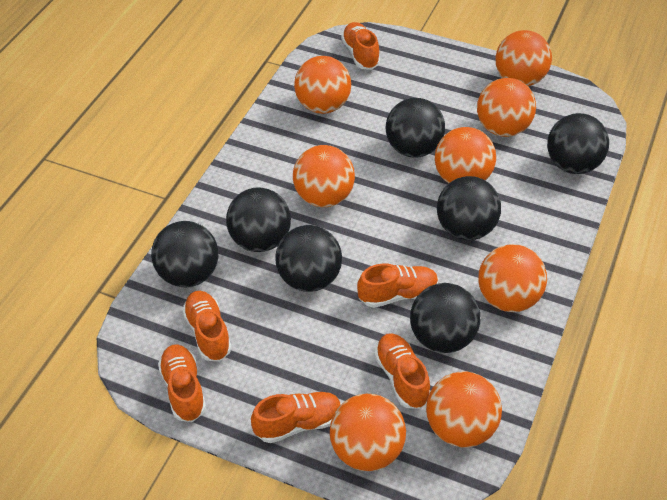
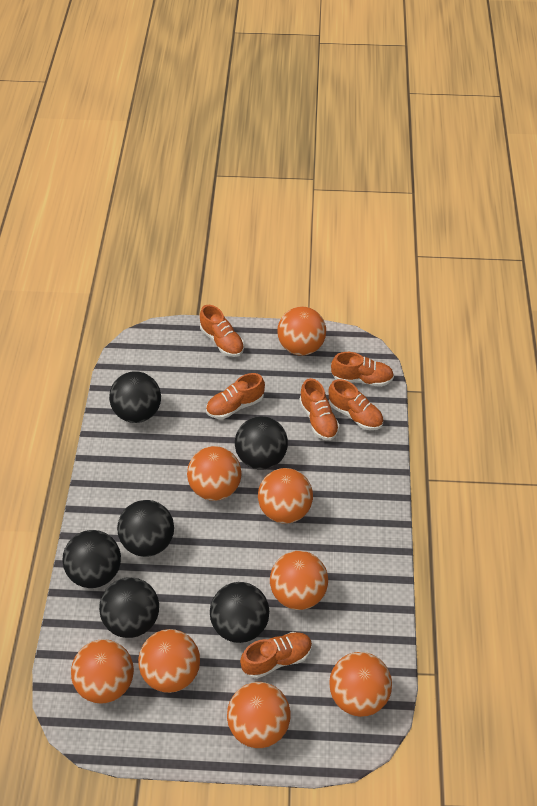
black ball: 7 -> 6

